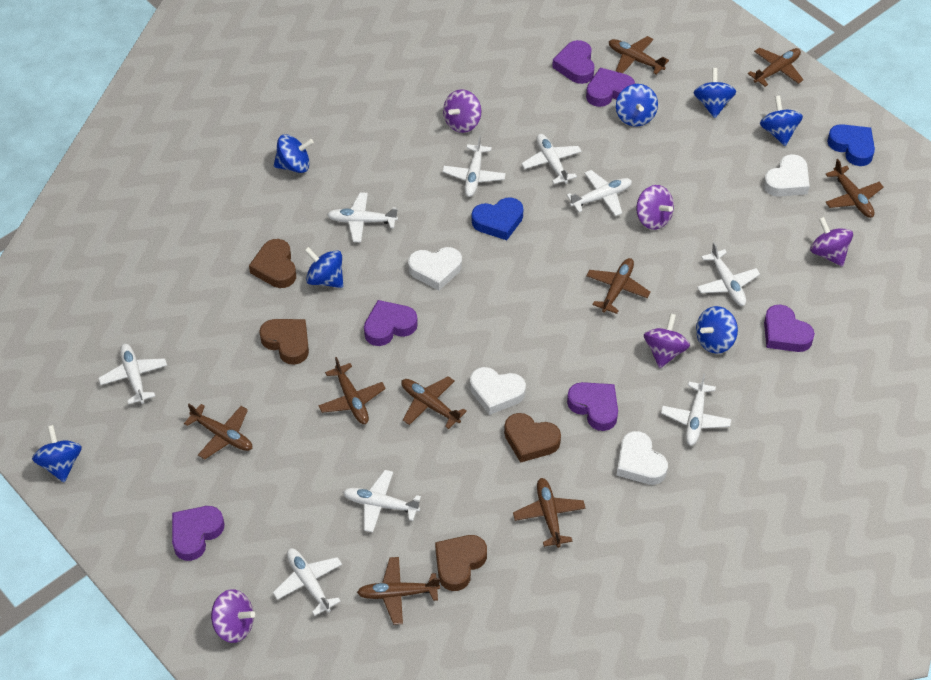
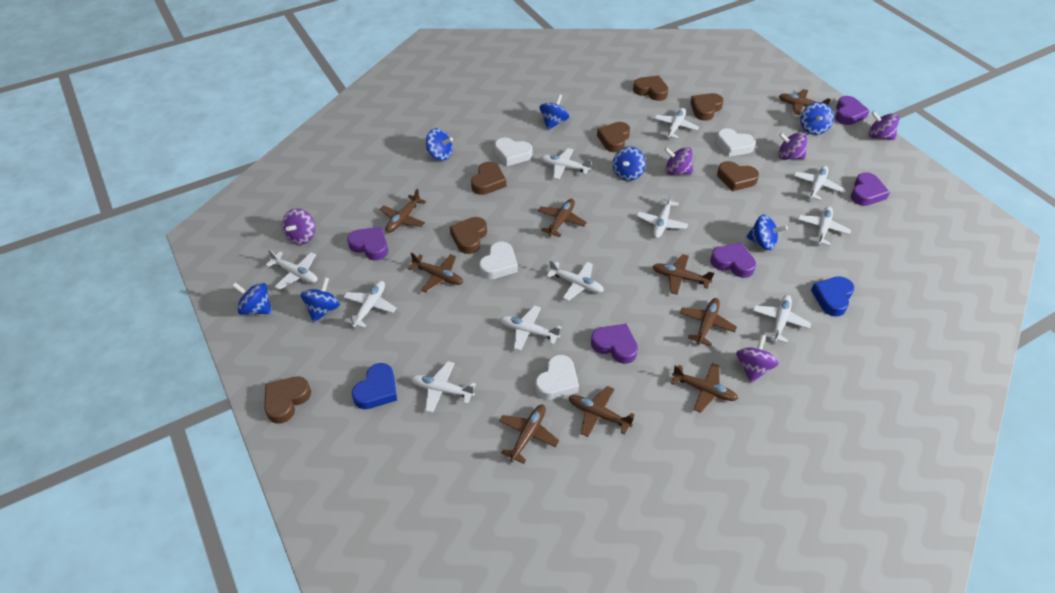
brown heart: 4 -> 7
purple heart: 6 -> 5
white plane: 9 -> 11

